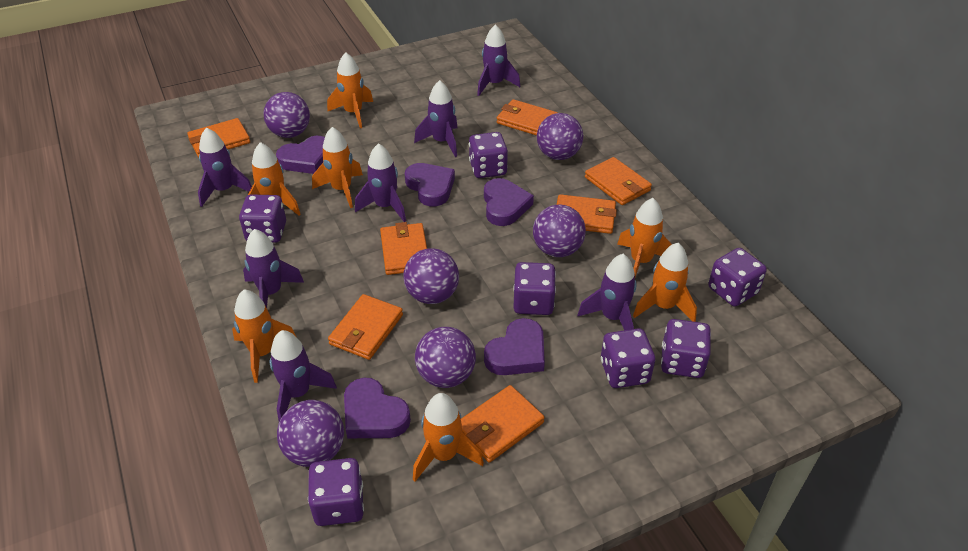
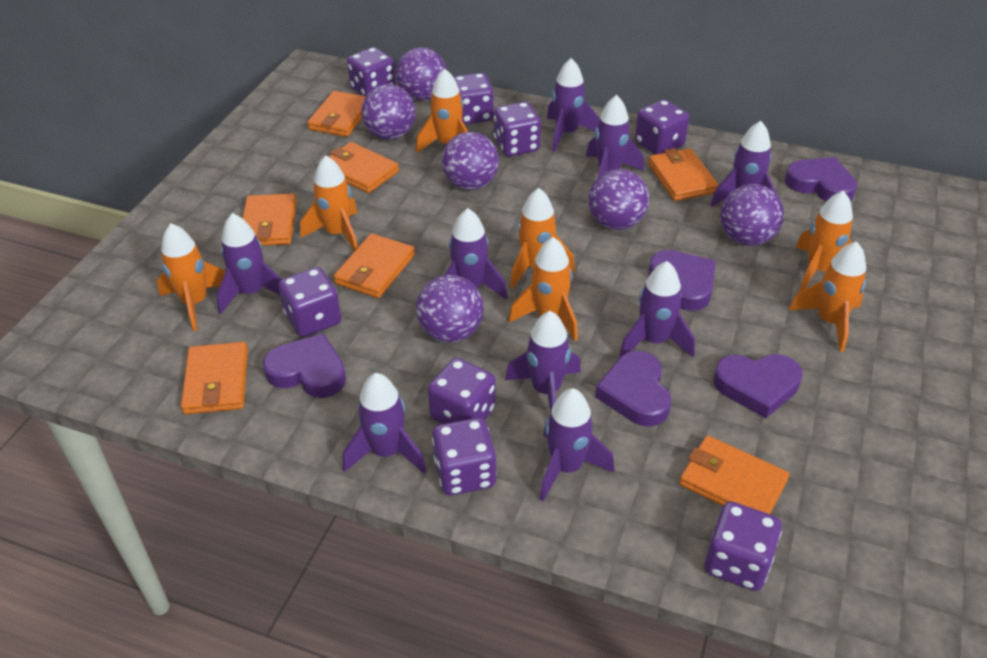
purple dice: 7 -> 8
purple rocket: 7 -> 9

